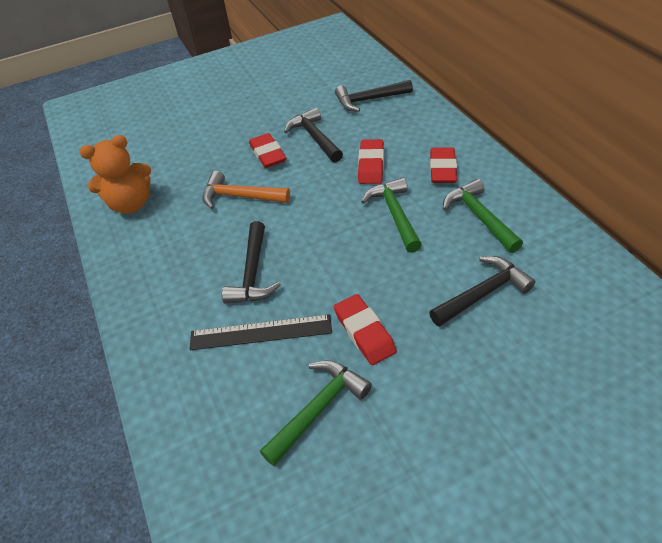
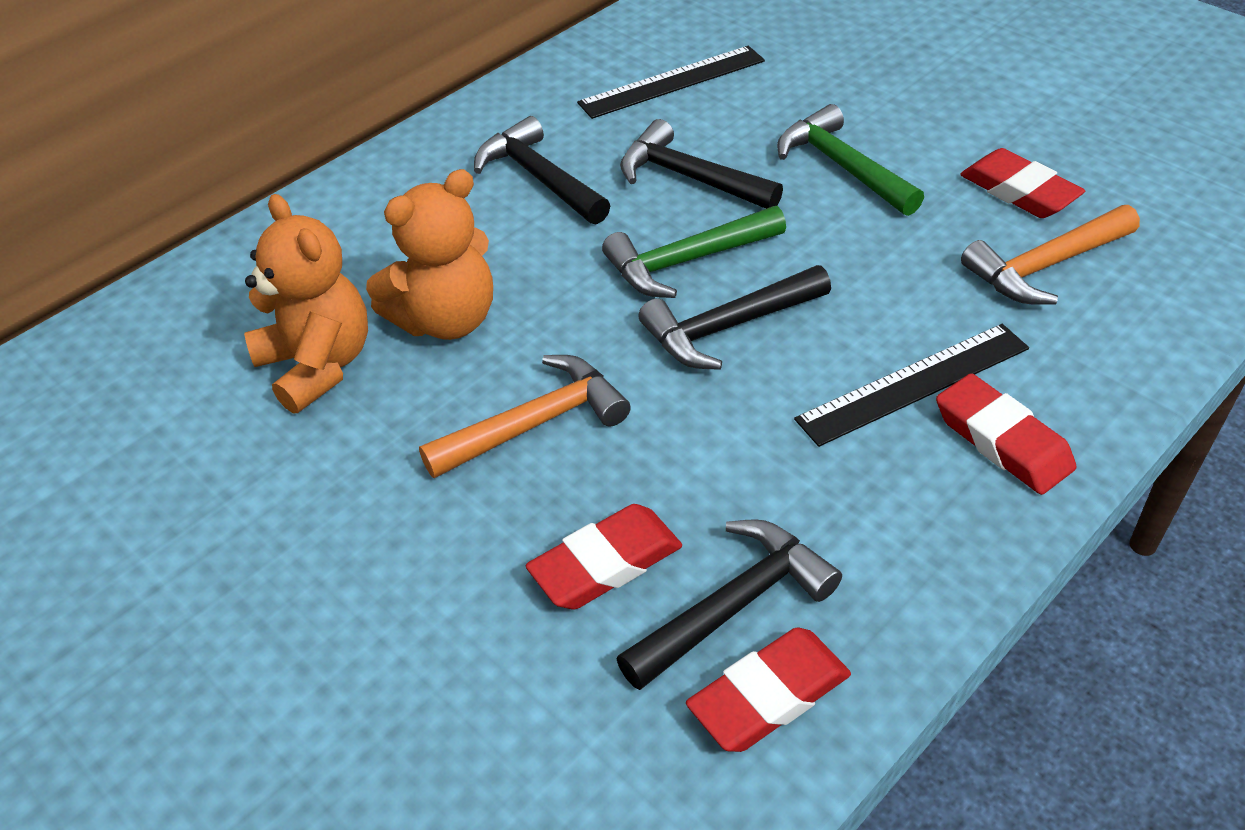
black ruler: 1 -> 2
green hammer: 3 -> 2
orange hammer: 1 -> 2
orange teddy bear: 1 -> 2

